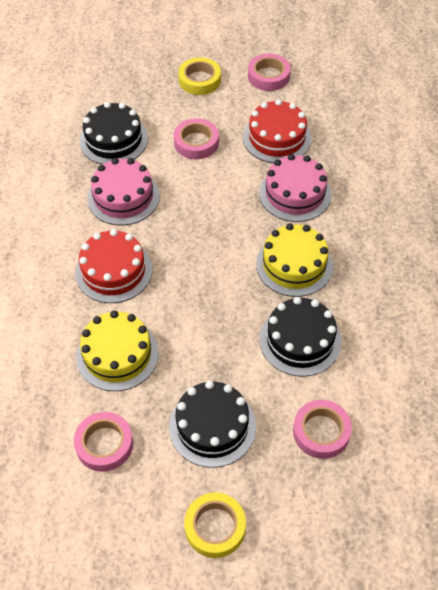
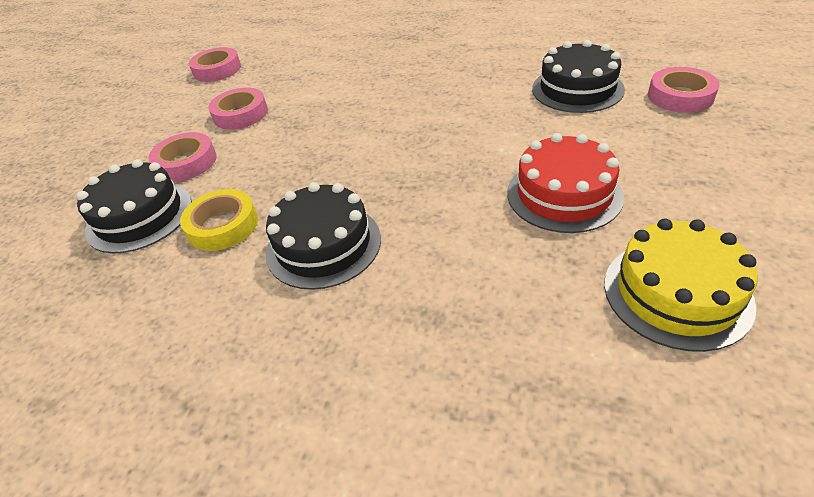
pink cake: 2 -> 0
red cake: 2 -> 1
yellow cake: 2 -> 1
yellow tape: 2 -> 1

